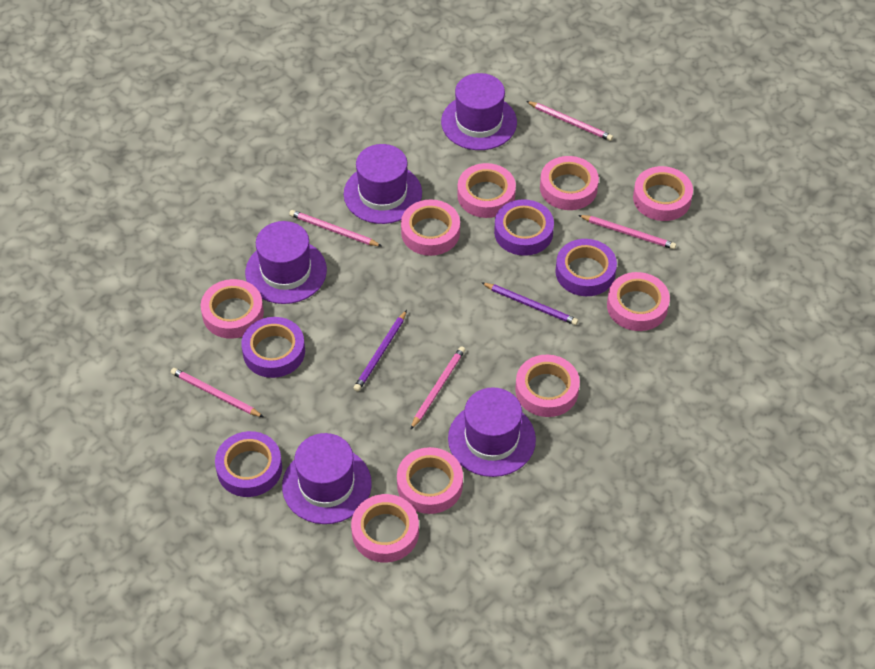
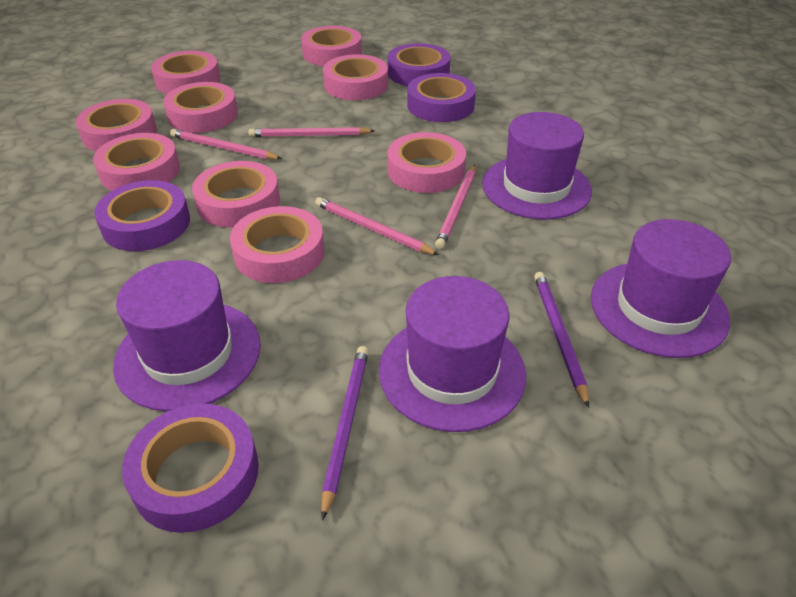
pink pencil: 5 -> 4
purple hat: 5 -> 4

